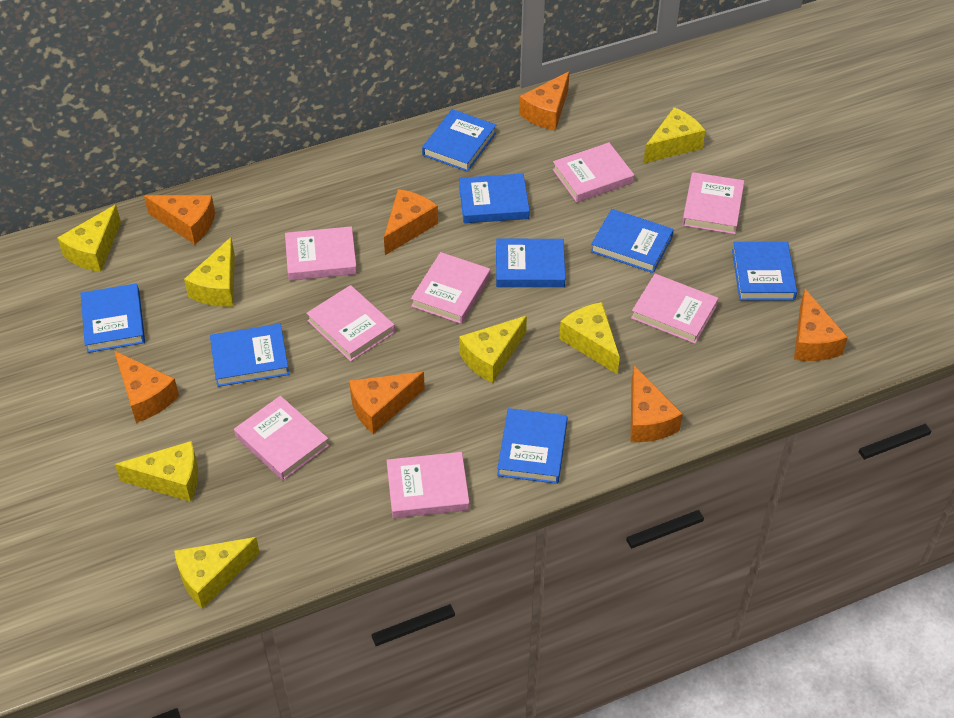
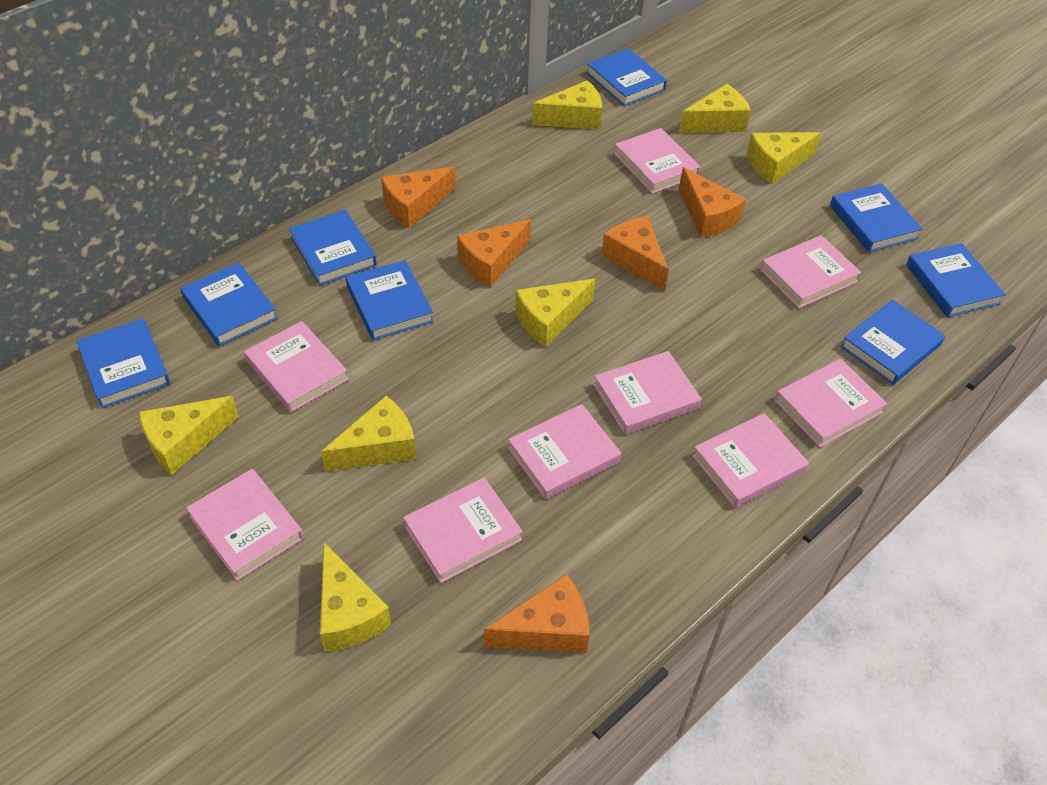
orange cheese: 7 -> 5
pink book: 8 -> 9

